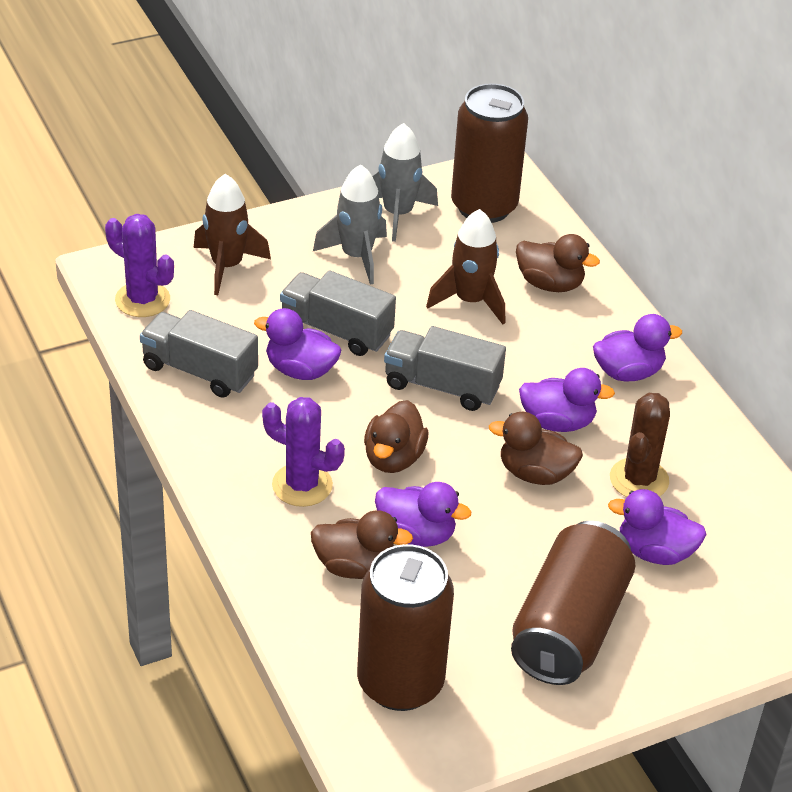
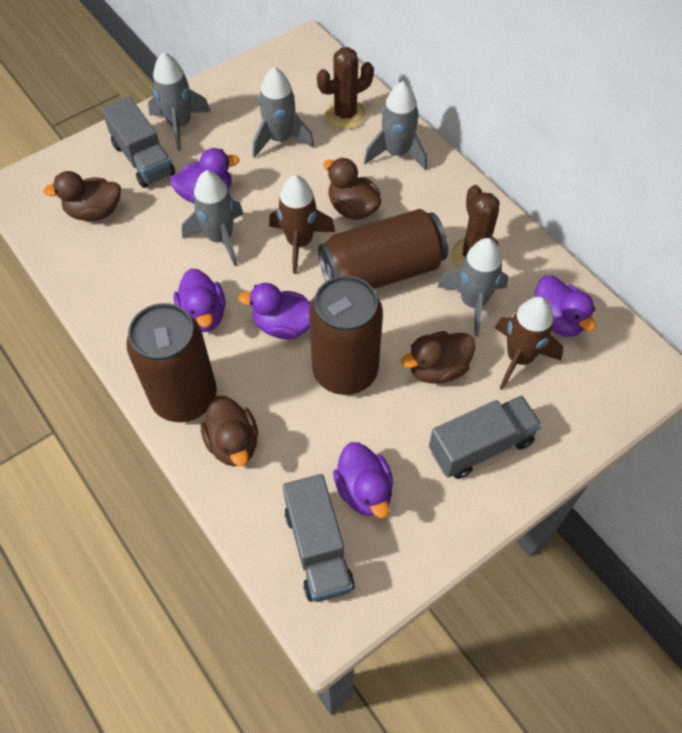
brown cactus: 1 -> 2
grey rocket: 2 -> 5
purple cactus: 2 -> 0

